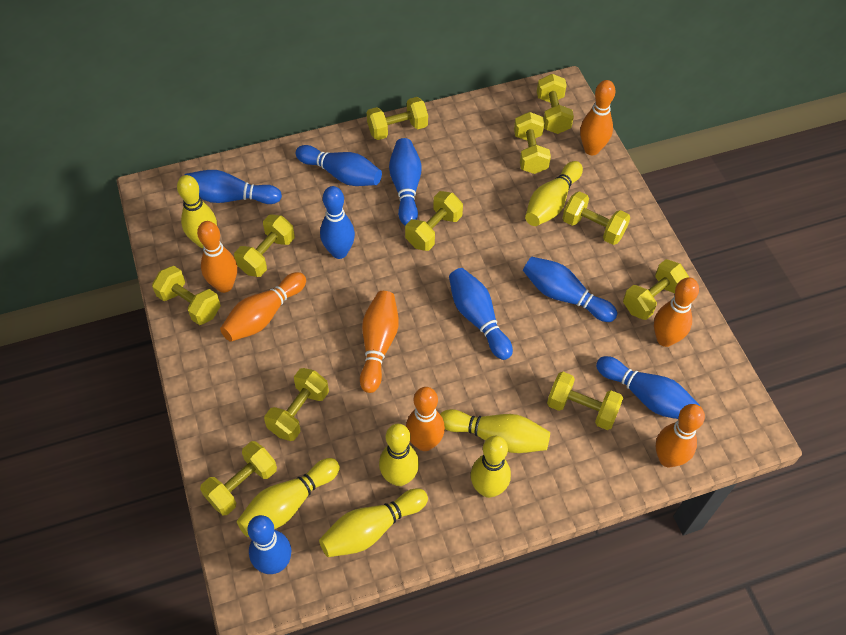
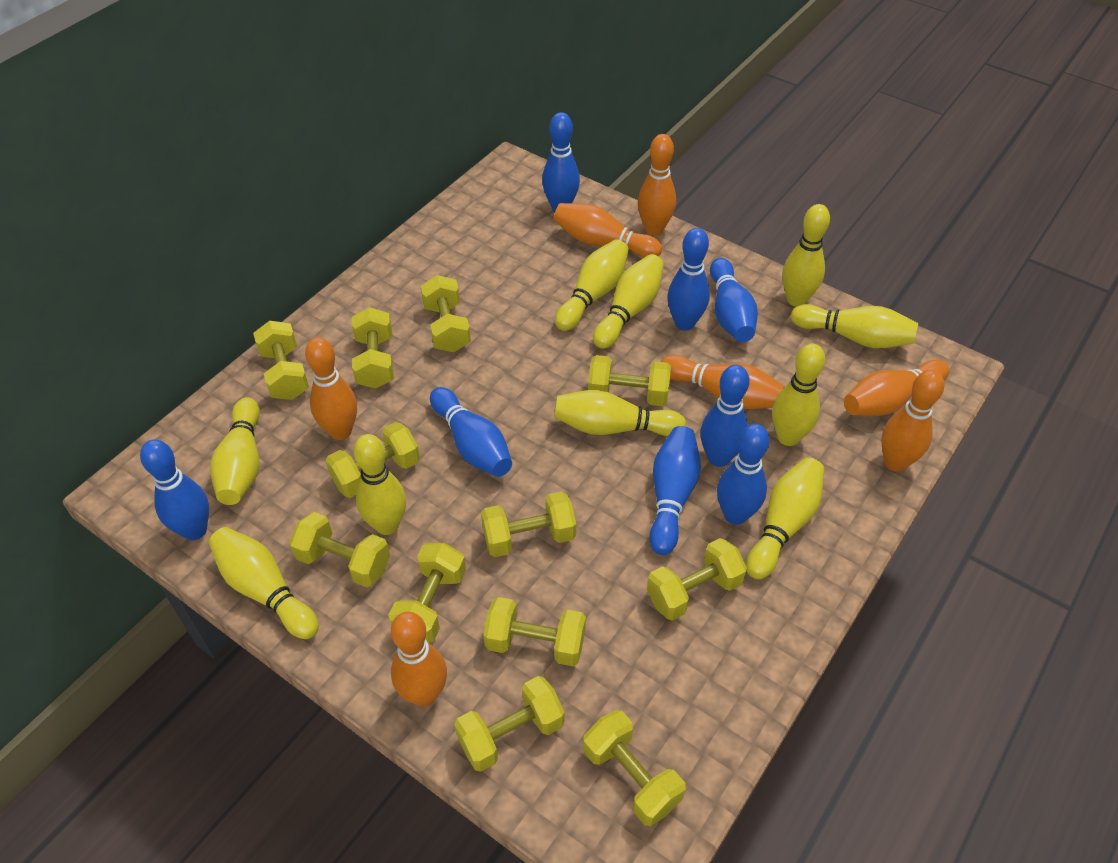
yellow bowling pin: 7 -> 10
yellow dumbbell: 11 -> 12

